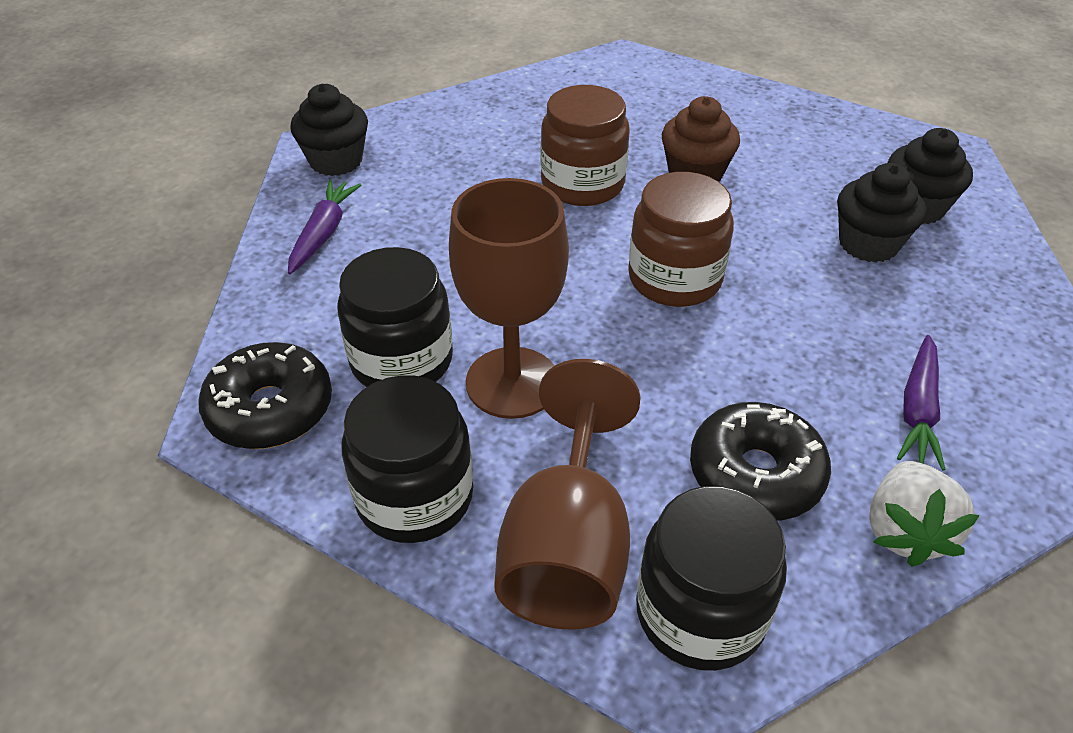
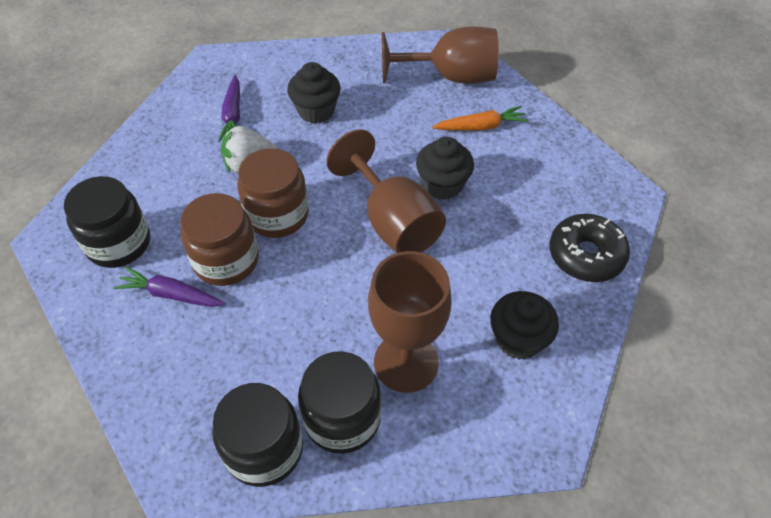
black donut: 2 -> 1
brown cupcake: 1 -> 0
brown goblet: 2 -> 3
orange carrot: 0 -> 1

